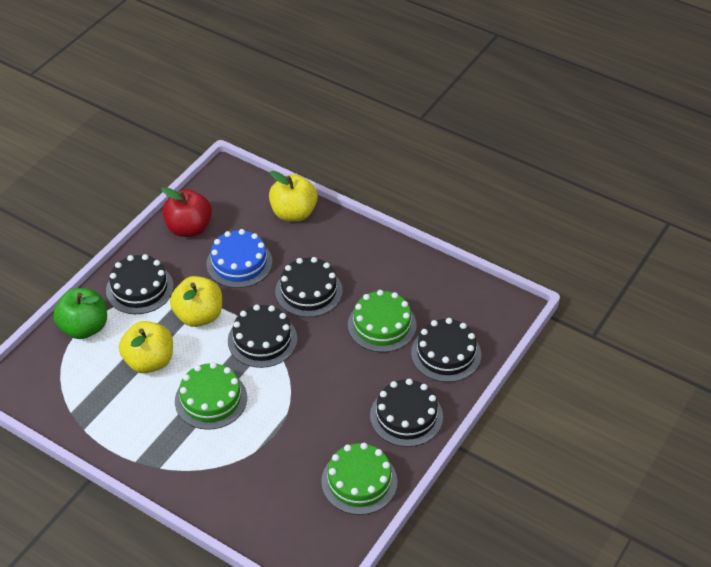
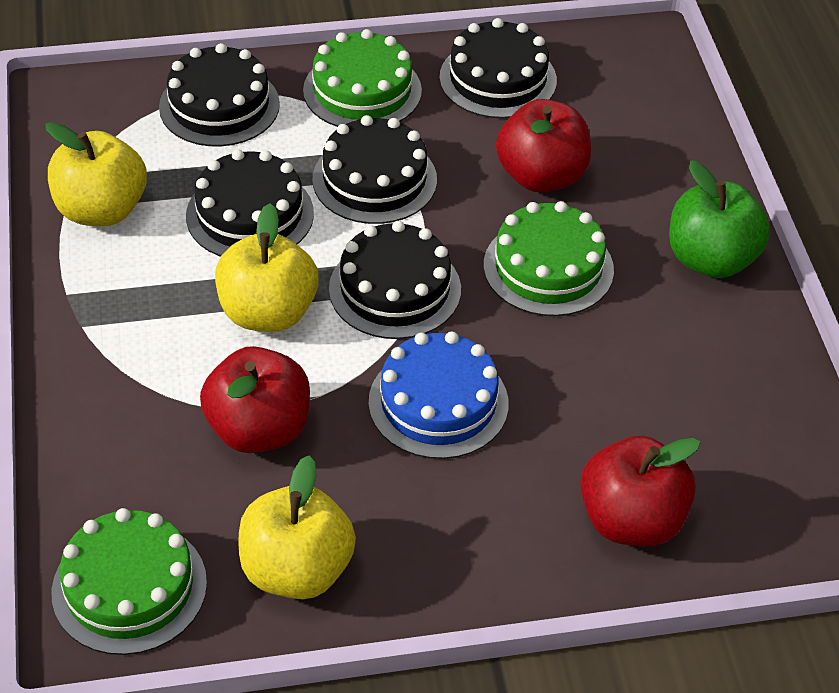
red apple: 1 -> 3

